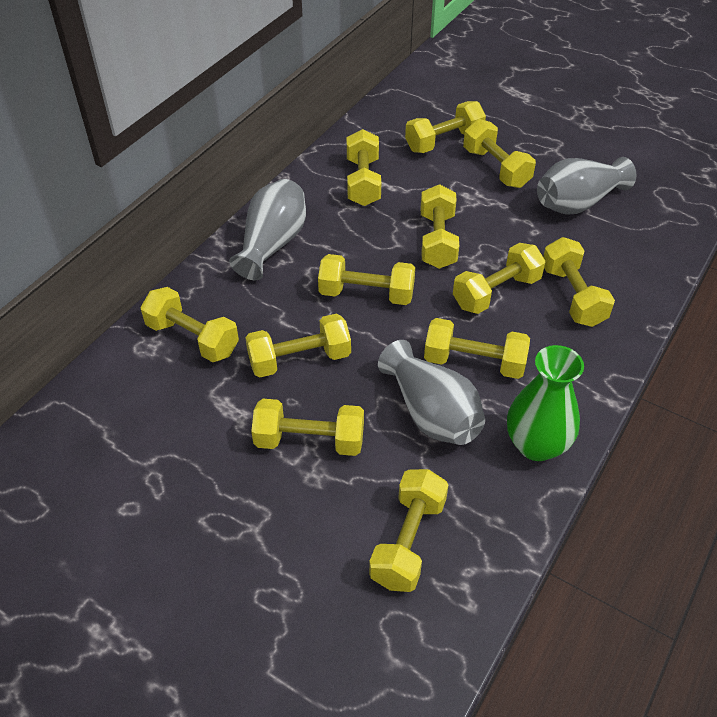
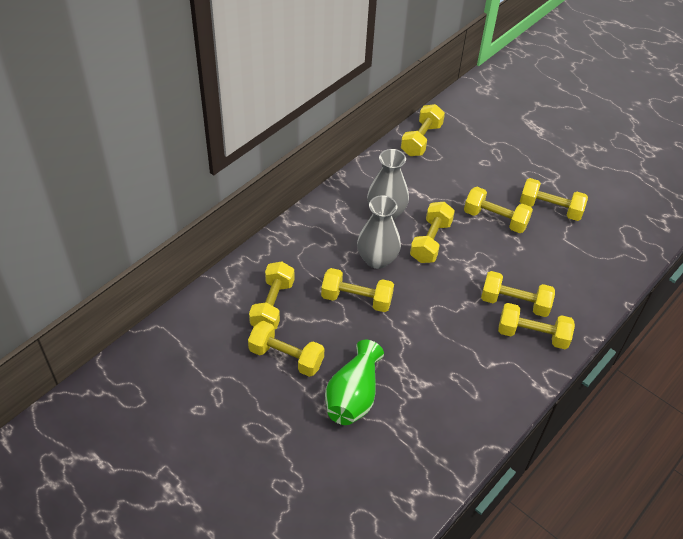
grey vase: 3 -> 2
yellow dumbbell: 12 -> 9

